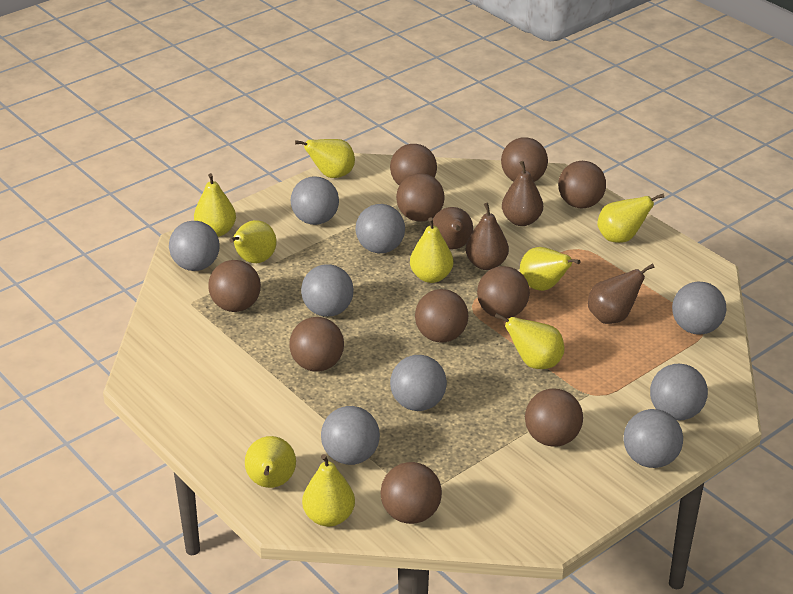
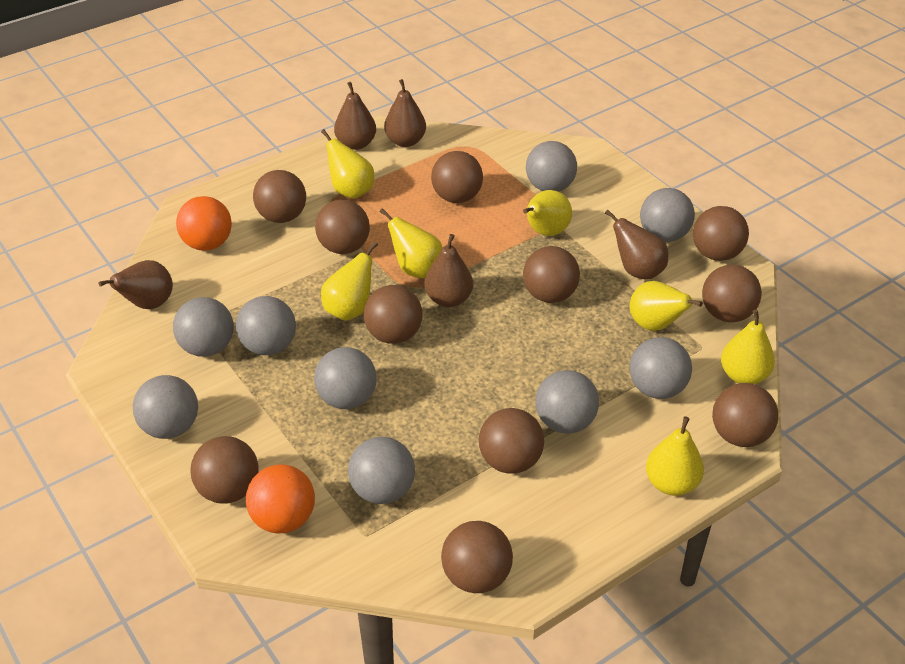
brown ball: 10 -> 11
brown pear: 4 -> 5
orange ball: 0 -> 2
yellow pear: 9 -> 7

